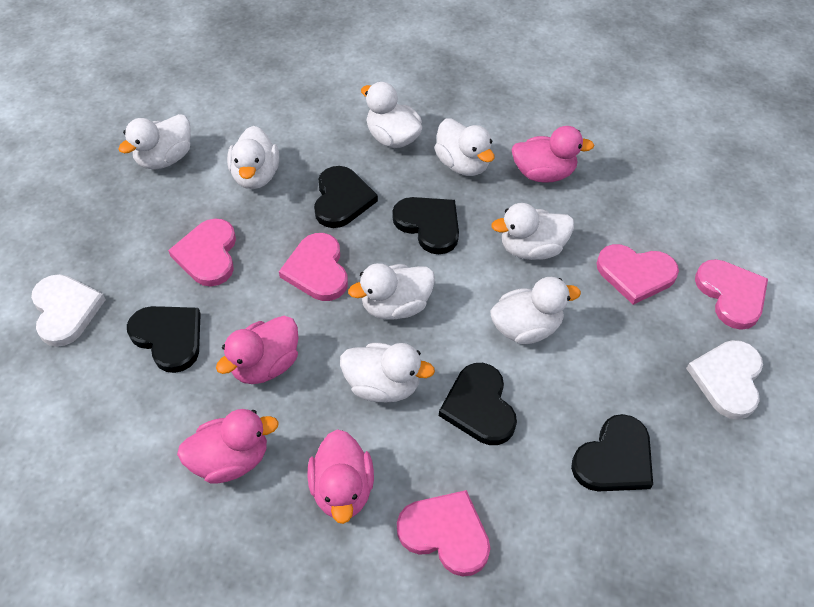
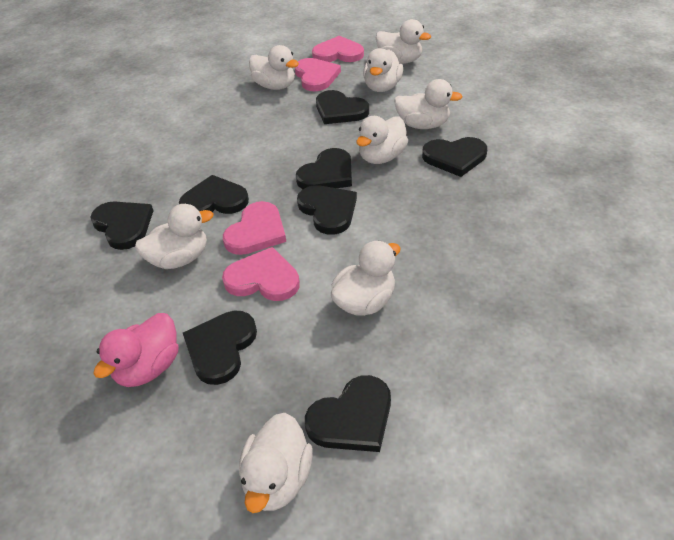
black heart: 5 -> 8
pink duck: 4 -> 1
pink heart: 5 -> 4
white heart: 2 -> 0

